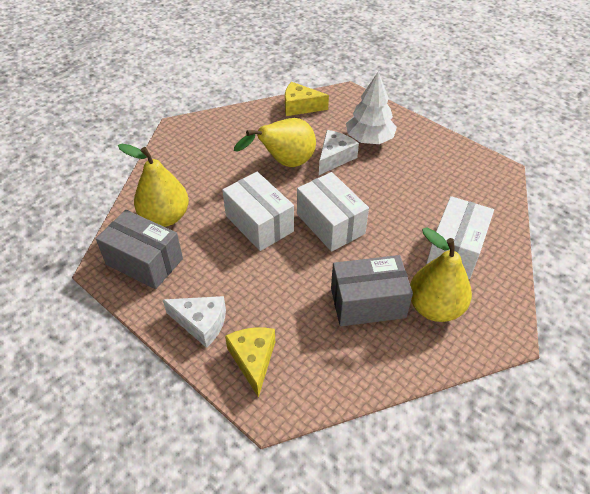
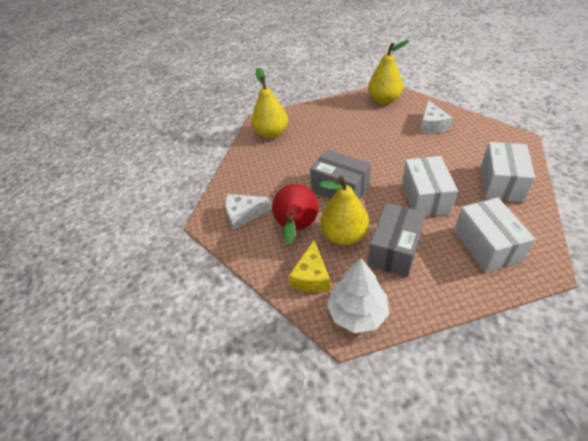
red pear: 0 -> 1
yellow cheese: 2 -> 1

